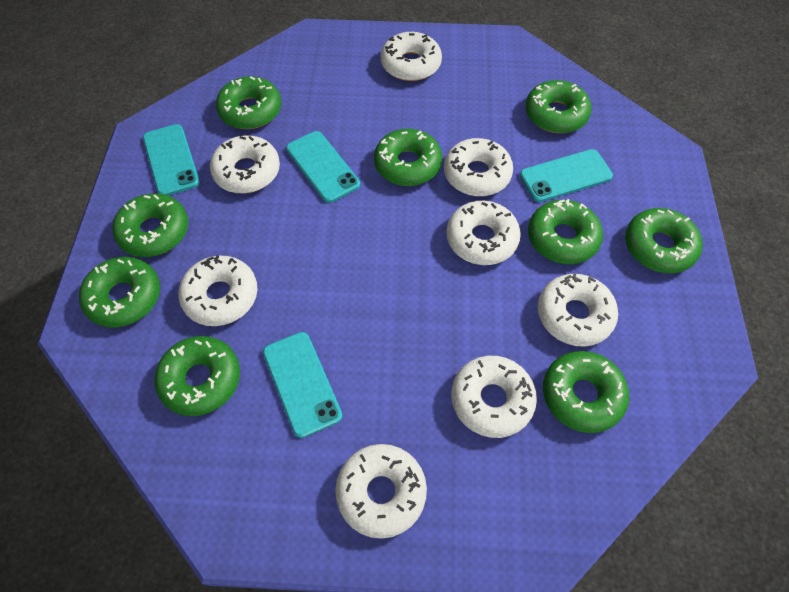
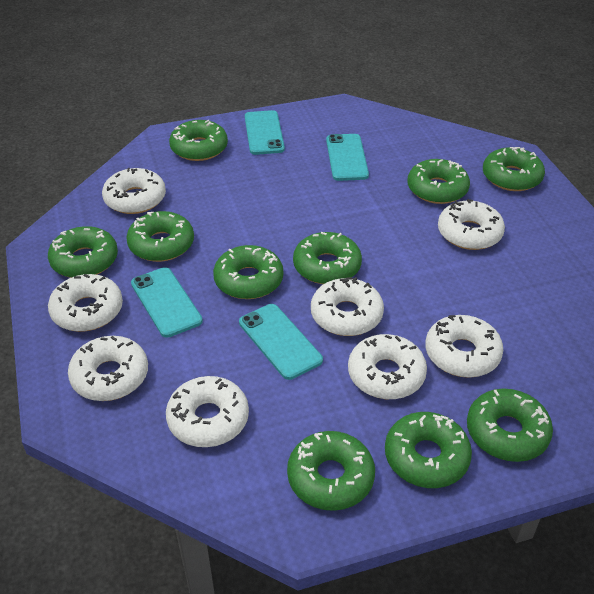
green donut: 9 -> 10

